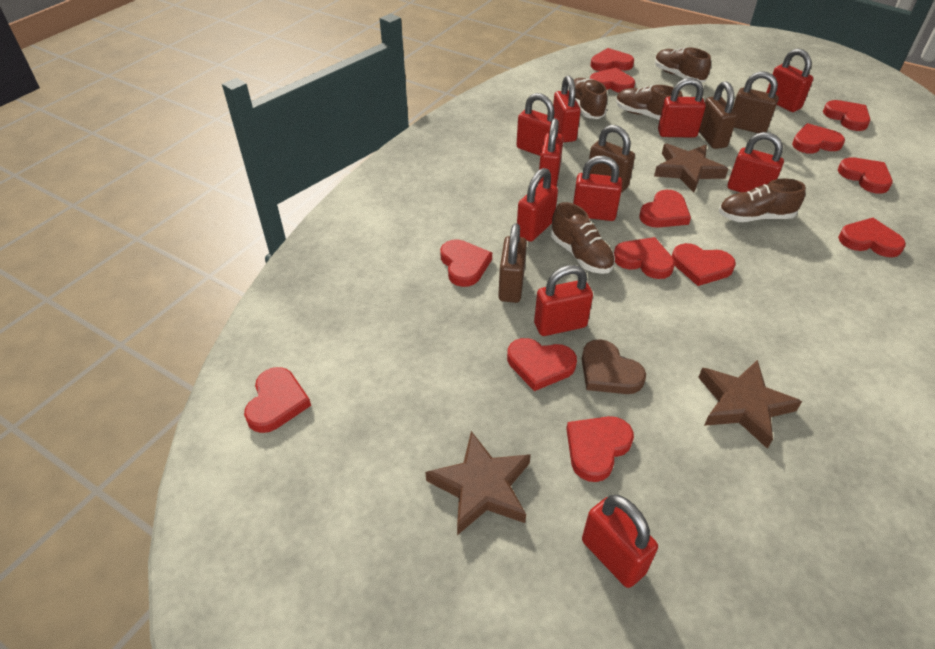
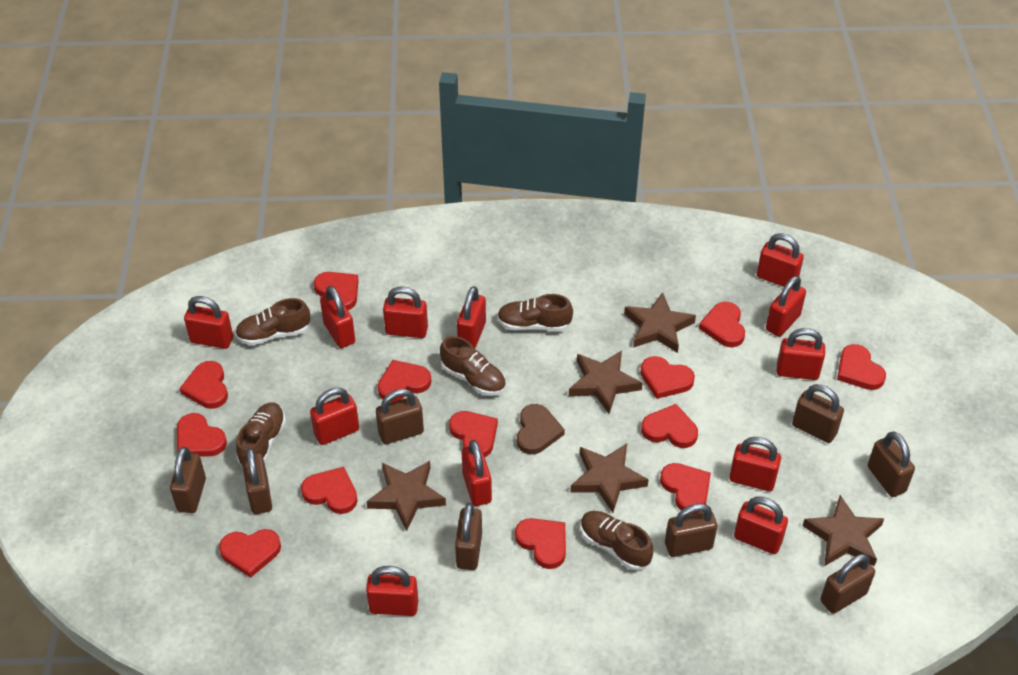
brown padlock: 4 -> 8
brown star: 3 -> 5
red padlock: 10 -> 12

